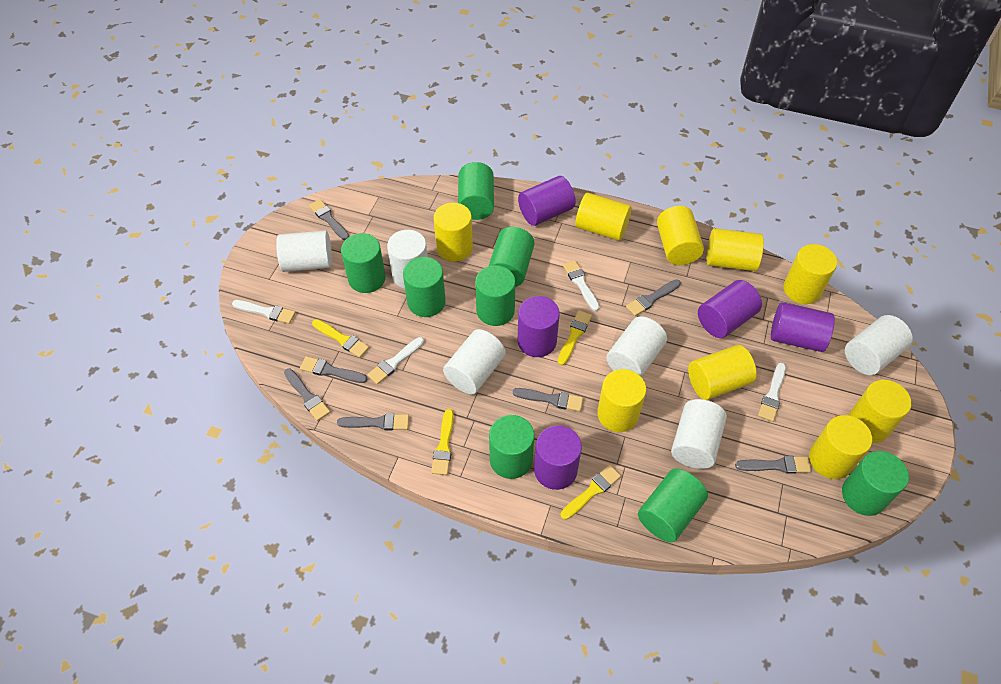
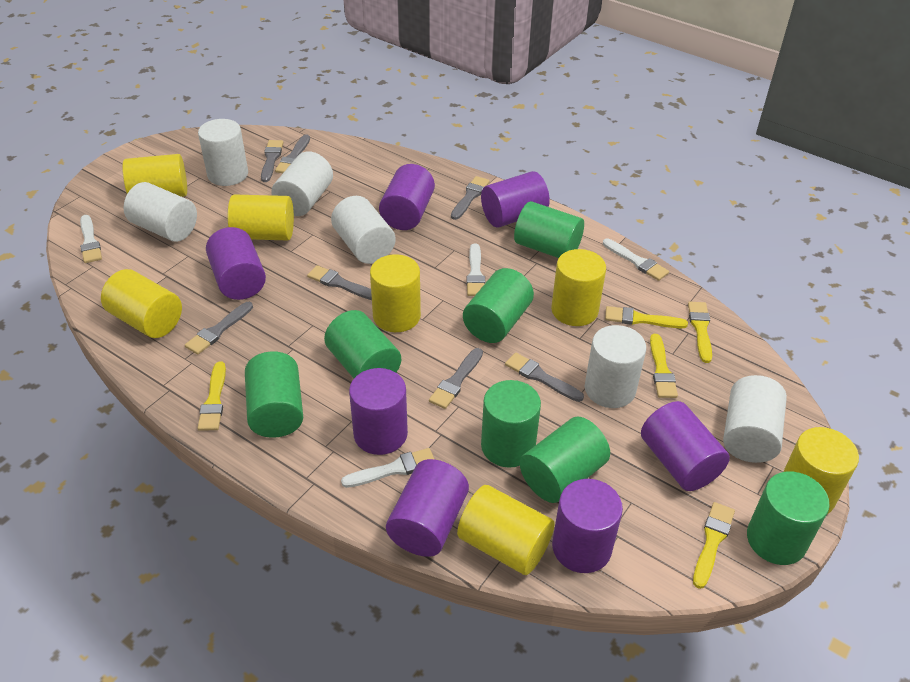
green cylinder: 8 -> 7
purple cylinder: 5 -> 7
yellow brush: 4 -> 5
yellow cylinder: 9 -> 7

